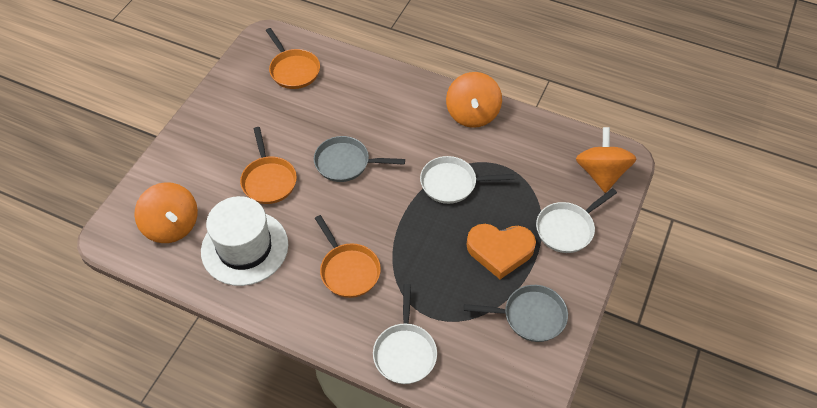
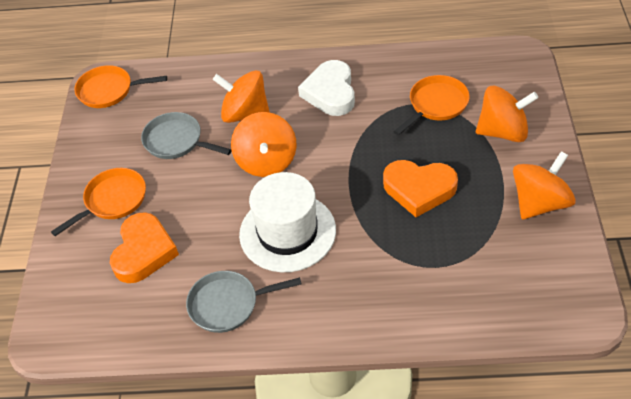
orange heart: 1 -> 2
orange spinning top: 3 -> 4
white heart: 0 -> 1
white pan: 3 -> 0

